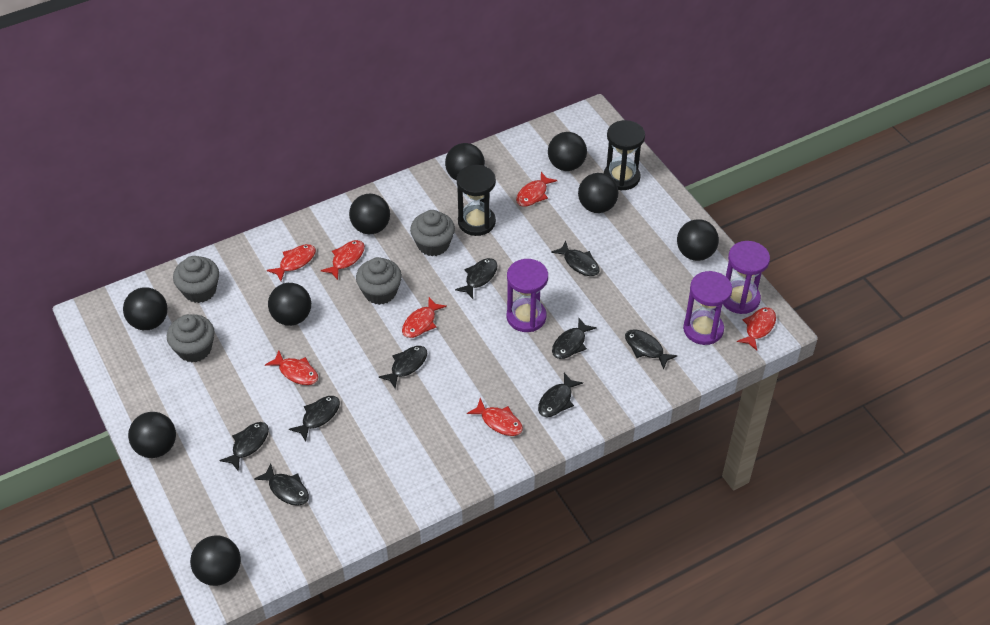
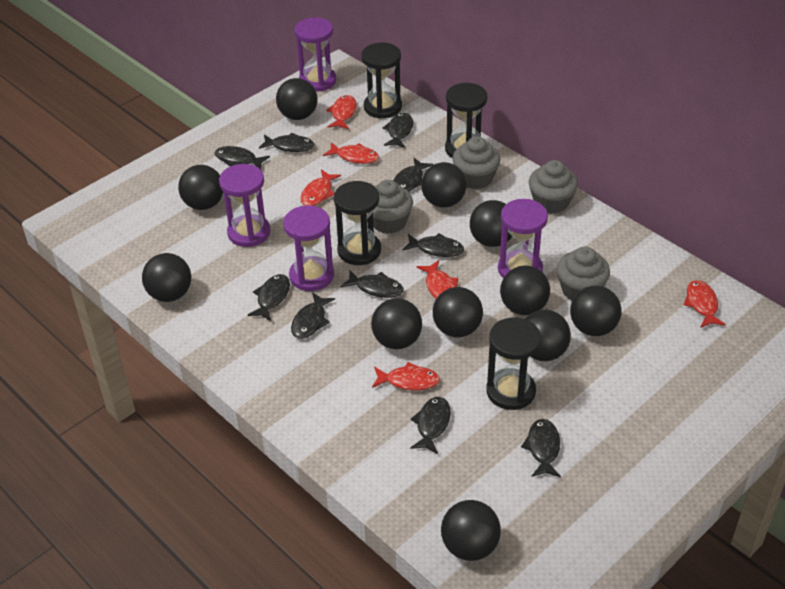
black ball: 9 -> 11
black fish: 9 -> 10
black hourglass: 2 -> 4
purple hourglass: 3 -> 4
red fish: 7 -> 6

